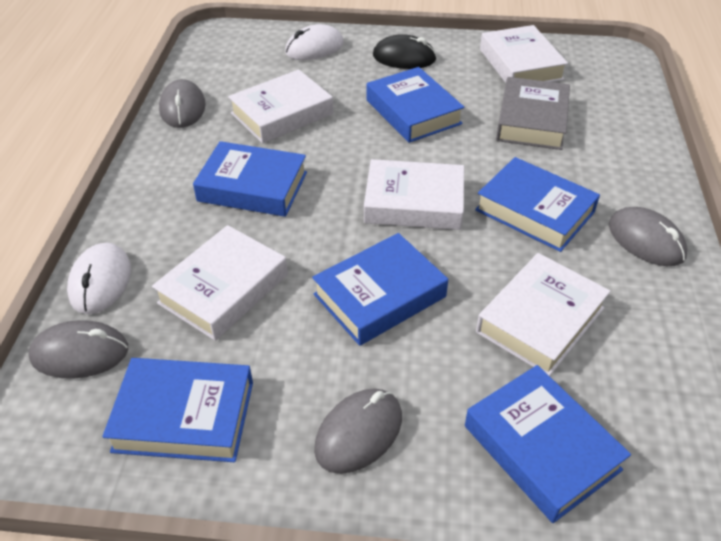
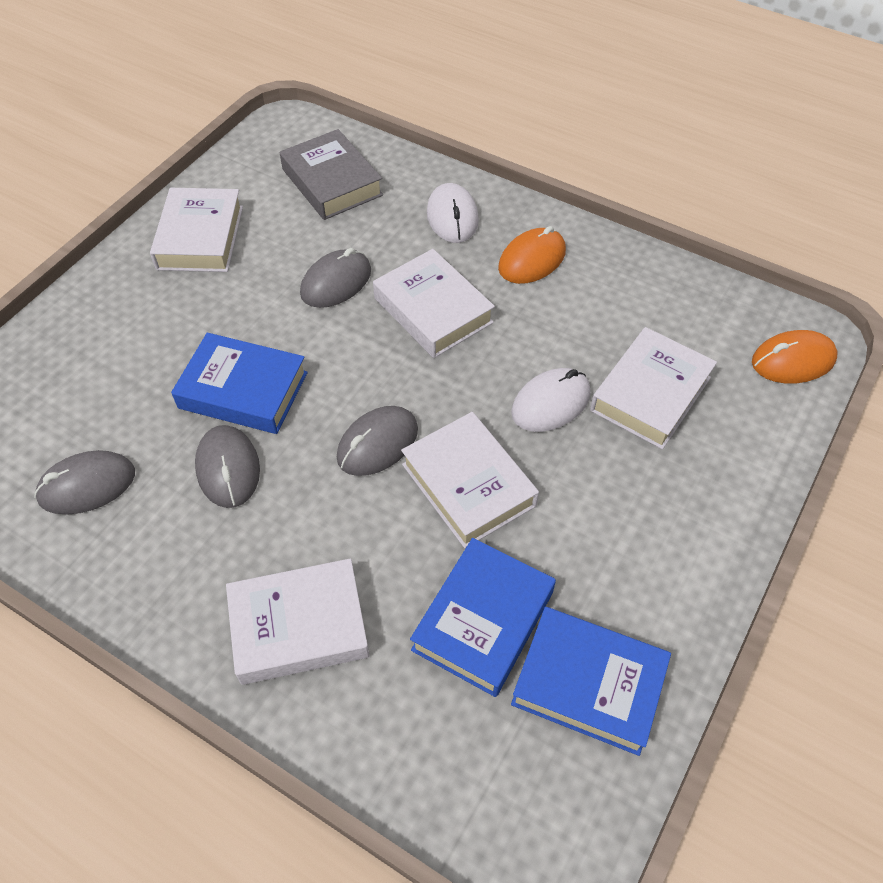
black mouse: 1 -> 0
blue book: 6 -> 3
orange mouse: 0 -> 2

